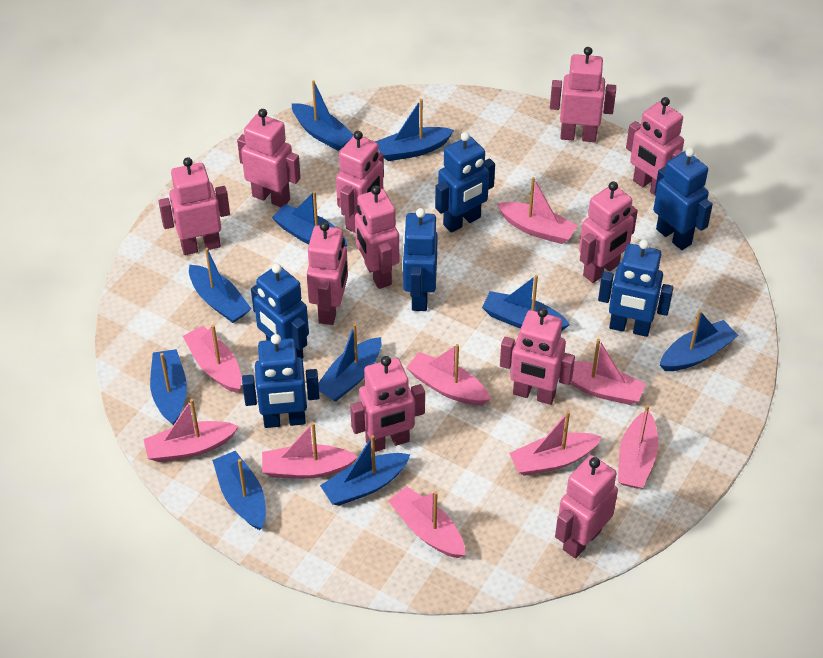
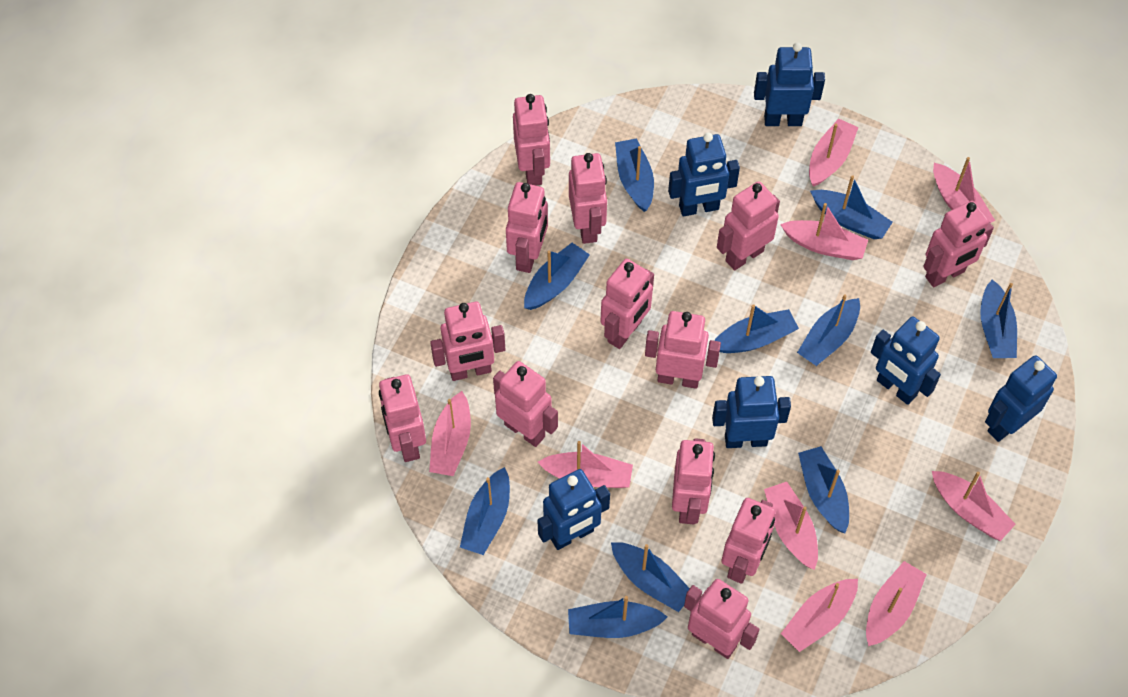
pink robot: 11 -> 13

